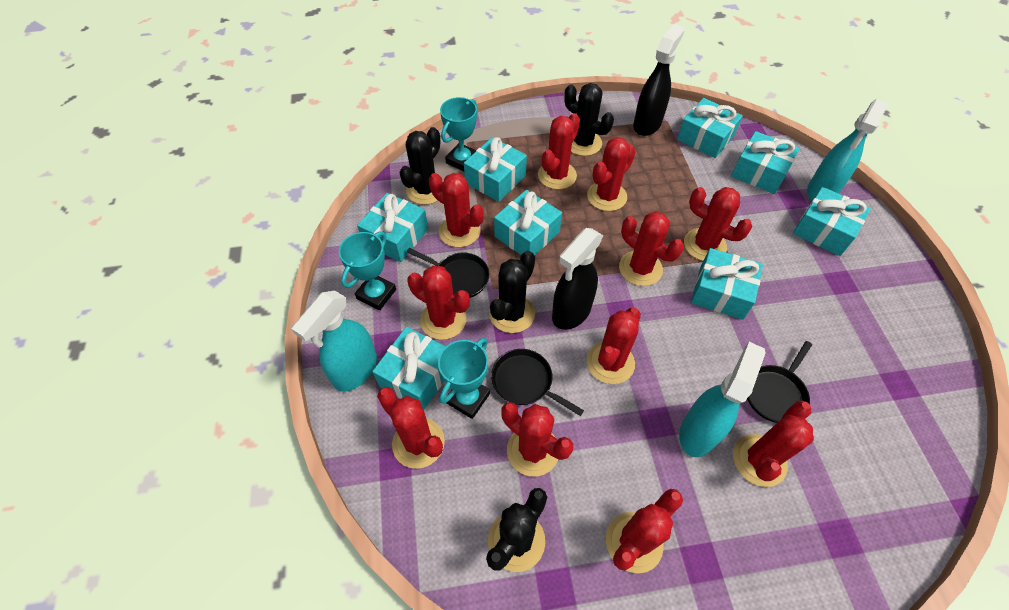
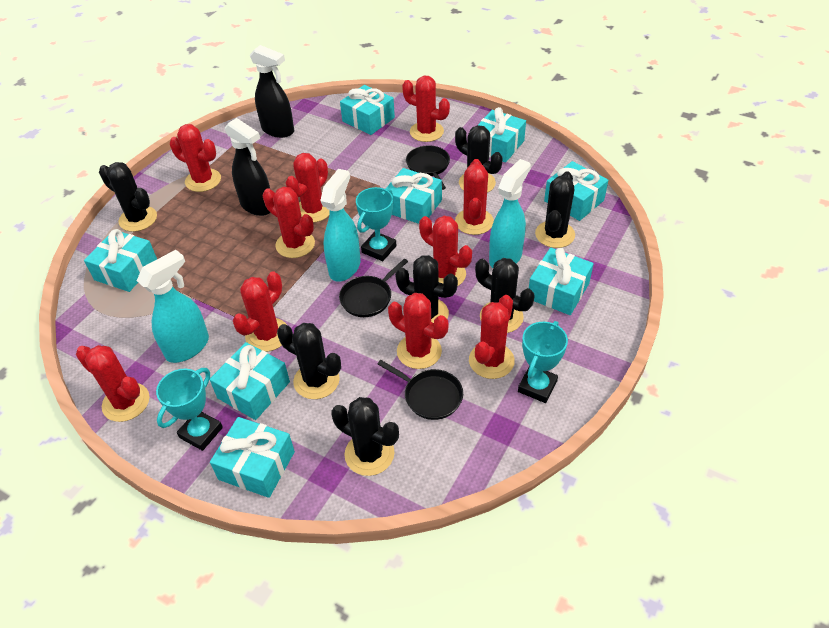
black cactus: 4 -> 7
red cactus: 11 -> 10

